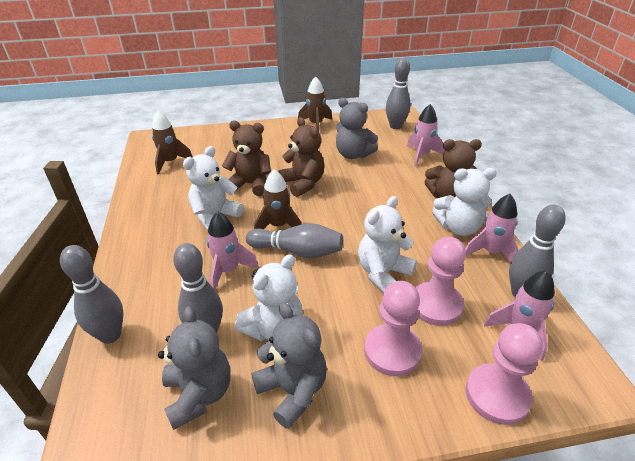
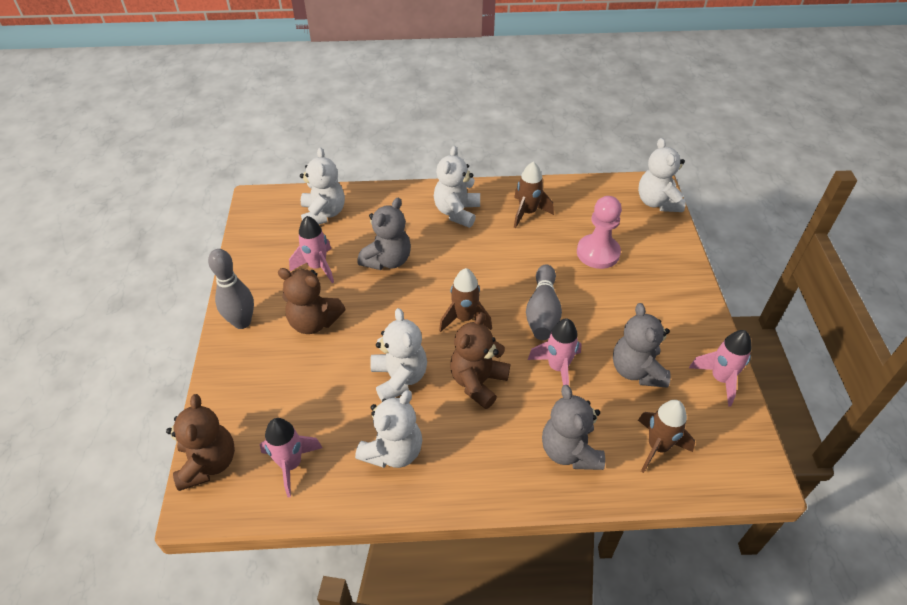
grey bowling pin: 5 -> 2
pink pawn: 3 -> 1
white teddy bear: 4 -> 5

